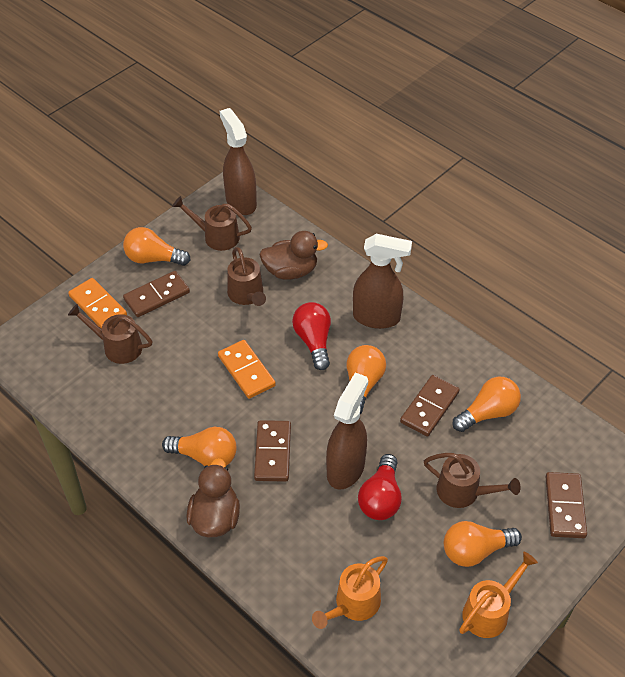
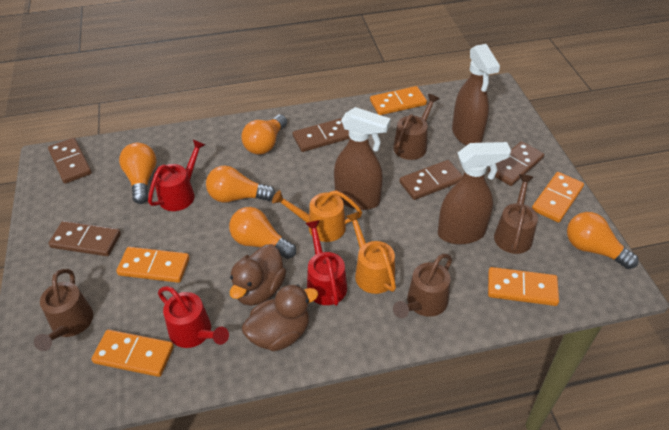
brown domino: 4 -> 5
orange domino: 2 -> 5
red light bulb: 2 -> 0
red watering can: 0 -> 3

